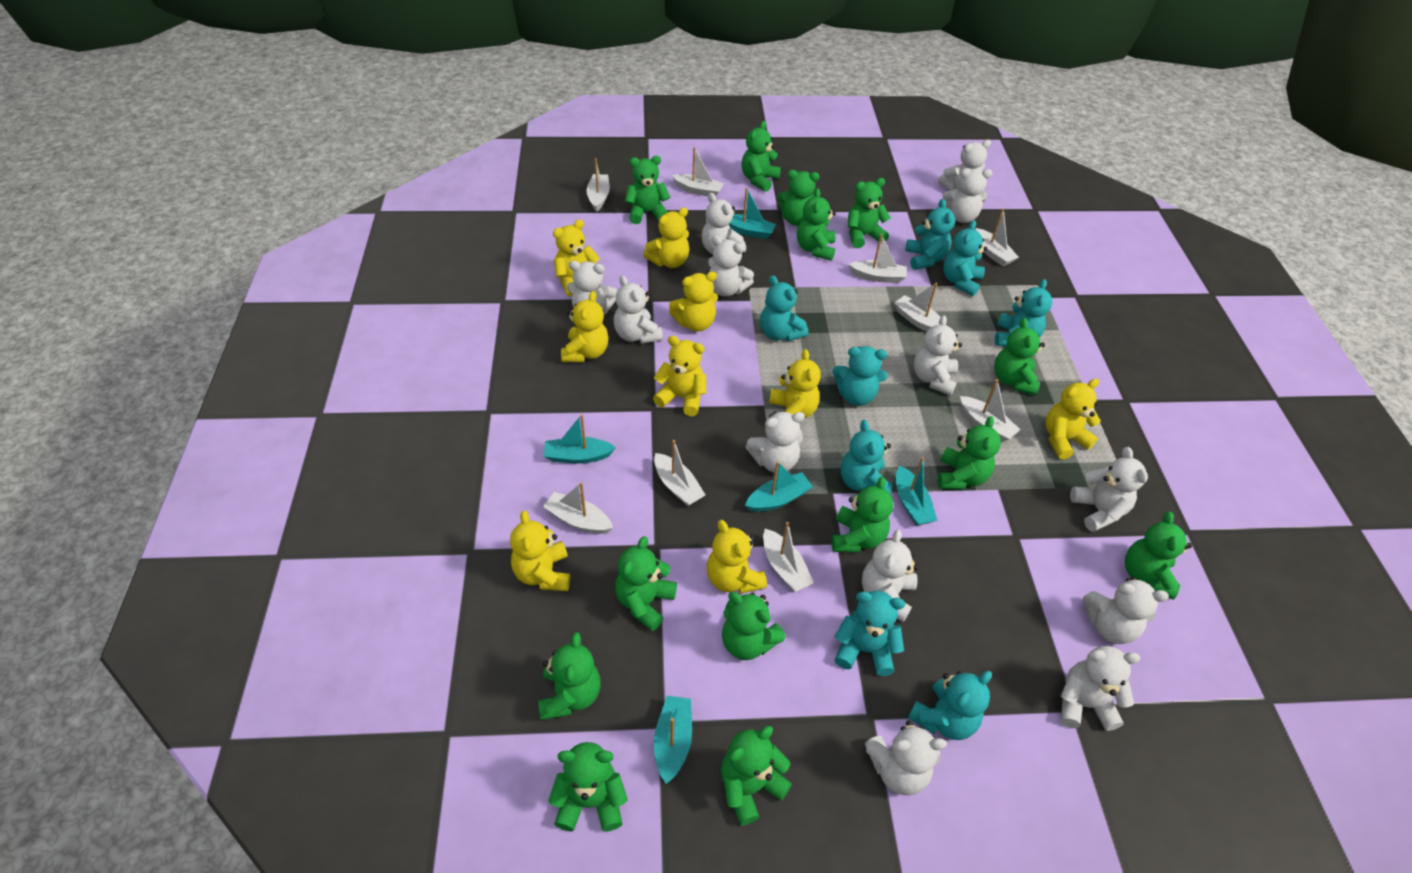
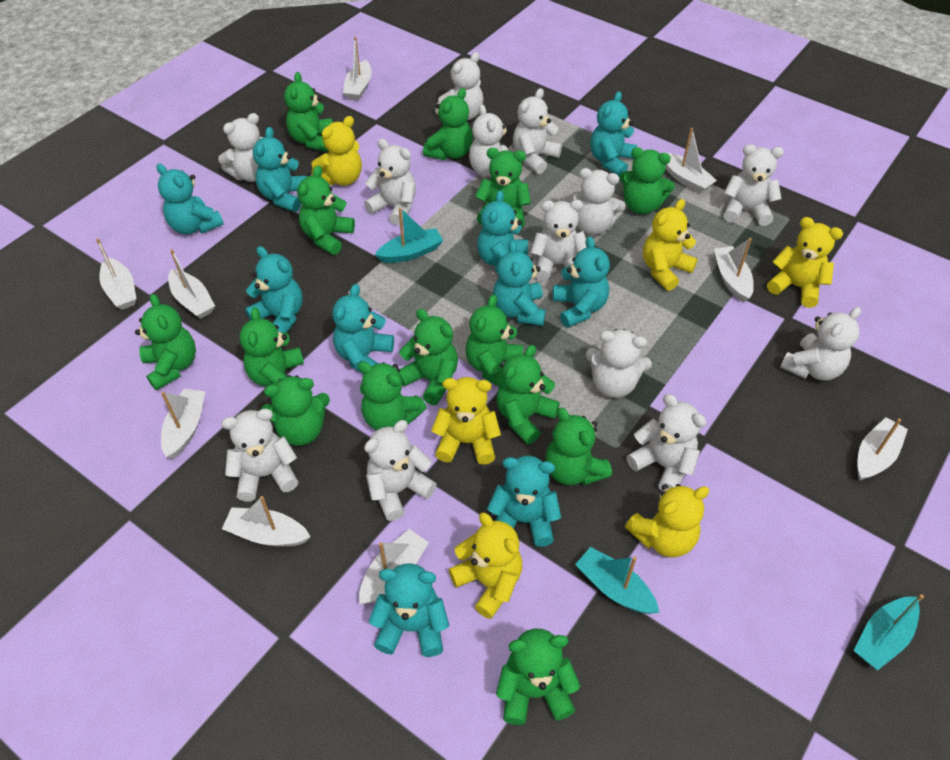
turquoise boat: 5 -> 3
turquoise teddy bear: 8 -> 10
yellow teddy bear: 9 -> 6

